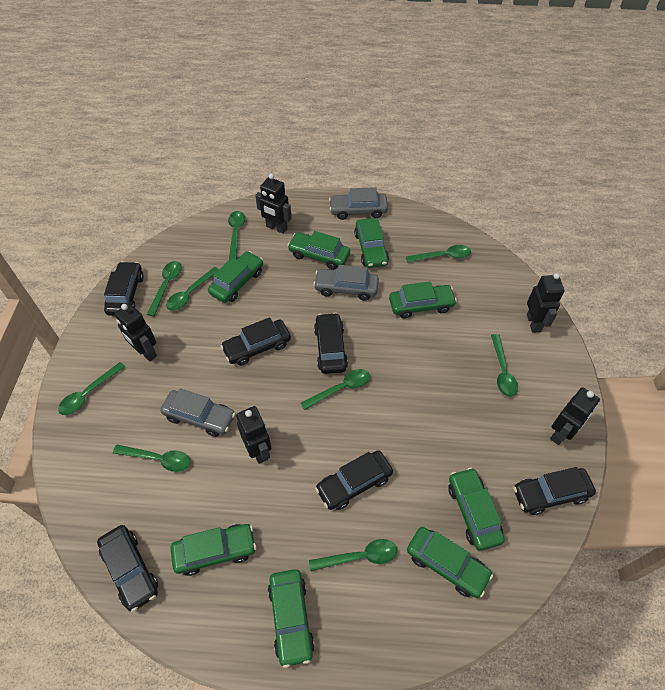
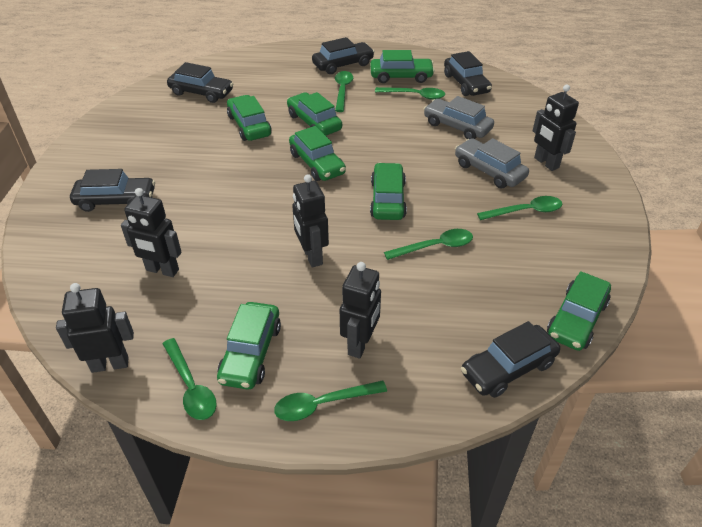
black car: 6 -> 5
green car: 8 -> 7
green spoon: 9 -> 6
grey car: 3 -> 2

